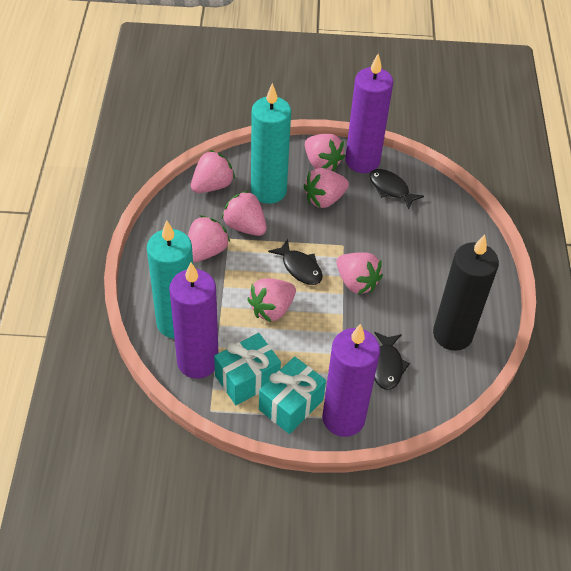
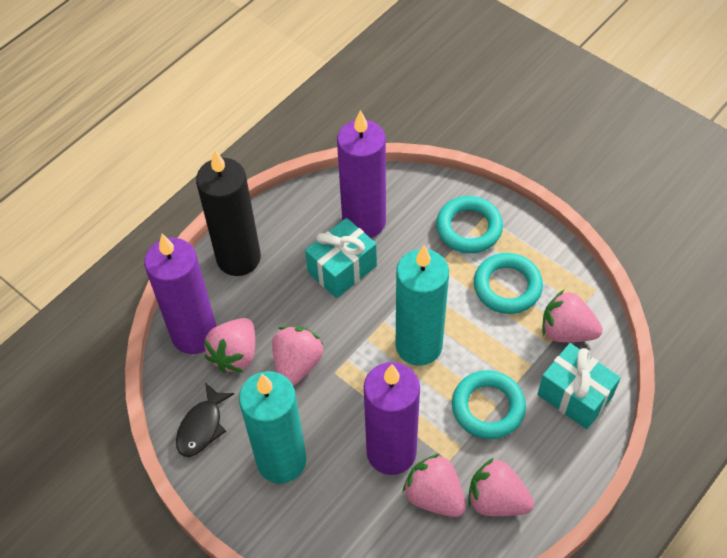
black fish: 3 -> 1
pink strawberry: 7 -> 5
turquoise ring: 0 -> 3

